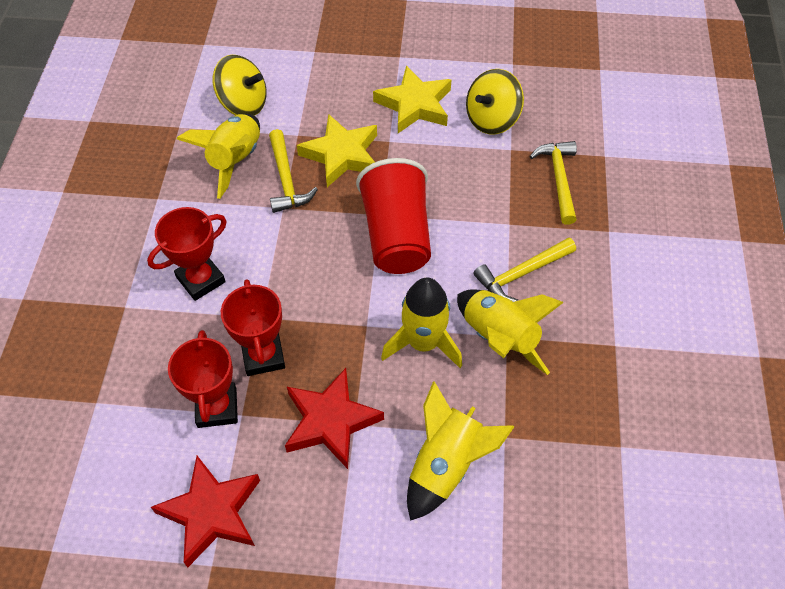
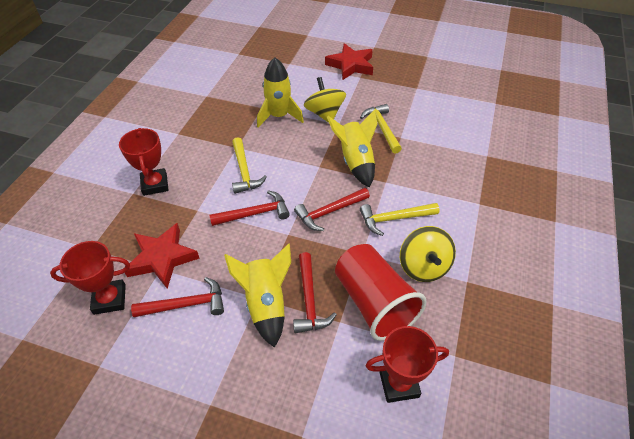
red hammer: 0 -> 4
yellow rocket: 4 -> 3
yellow star: 2 -> 0

